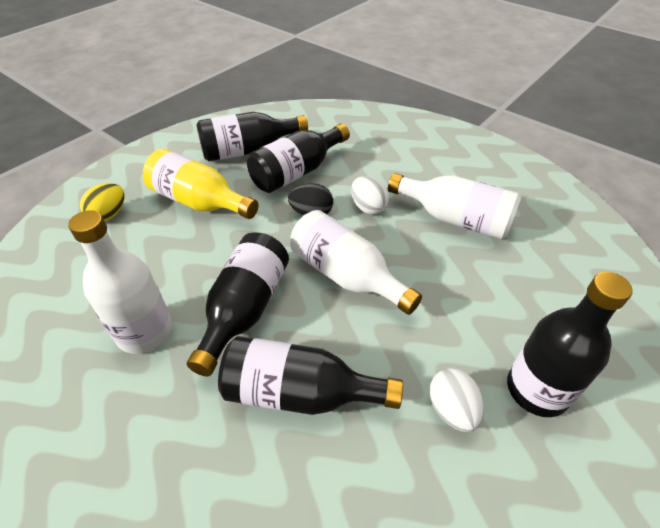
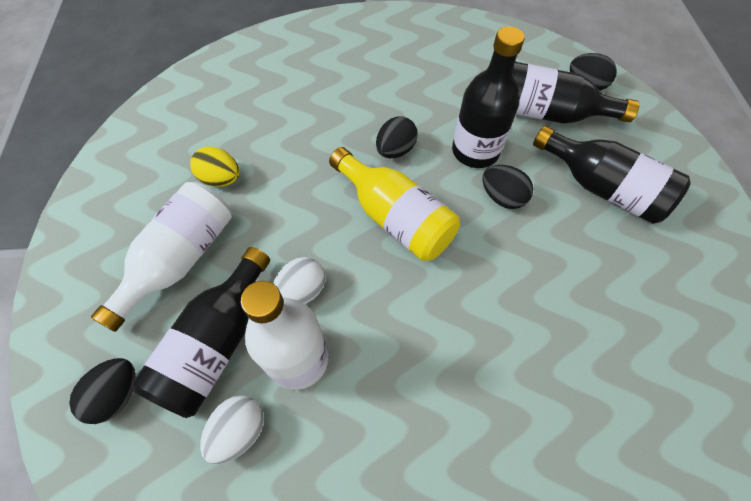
black bottle: 5 -> 4
black egg: 1 -> 4
white bottle: 3 -> 2

